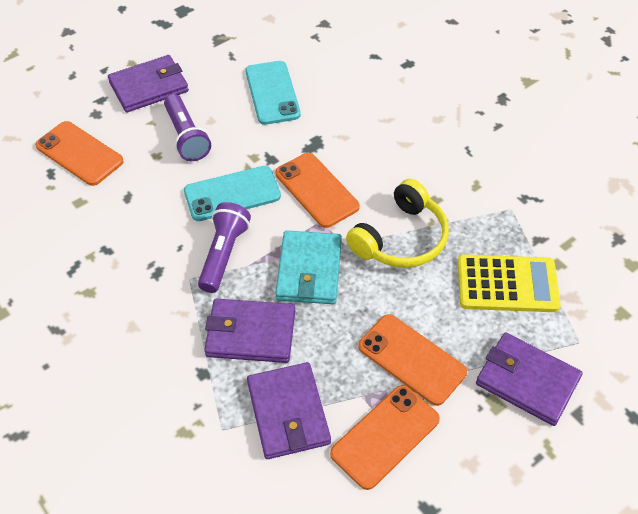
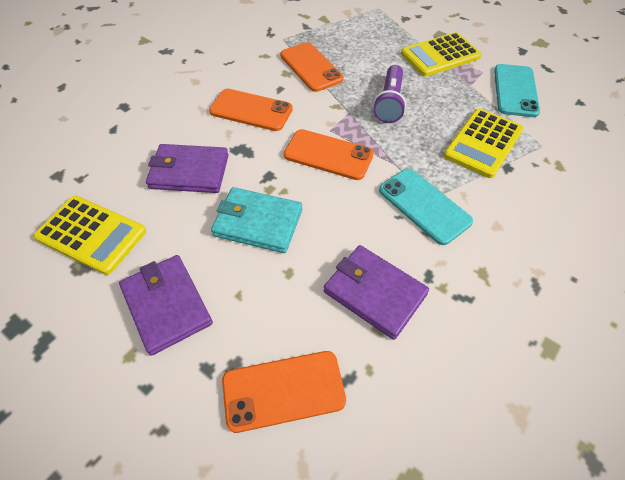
purple flashlight: 2 -> 1
purple wallet: 4 -> 3
yellow calculator: 1 -> 3
yellow headphones: 1 -> 0

